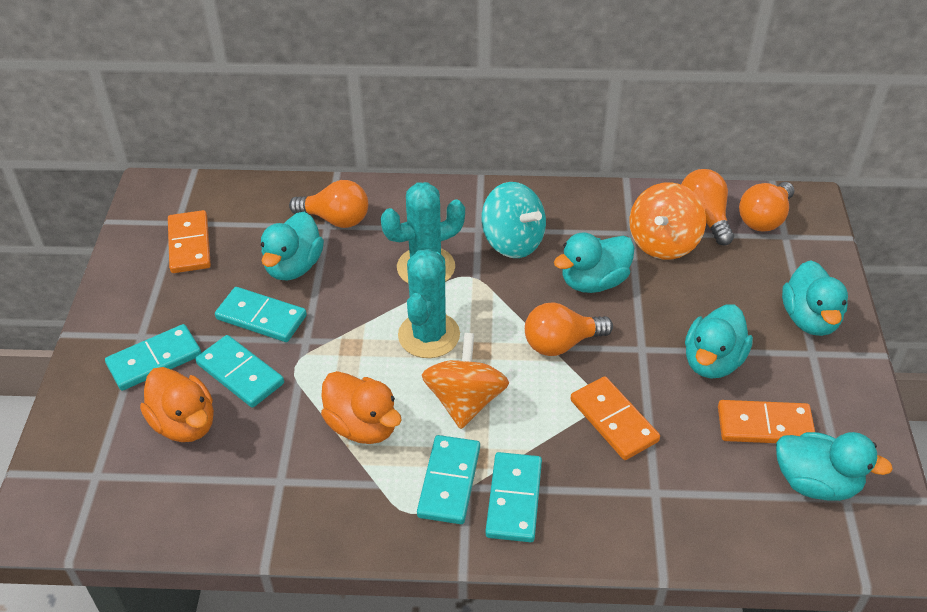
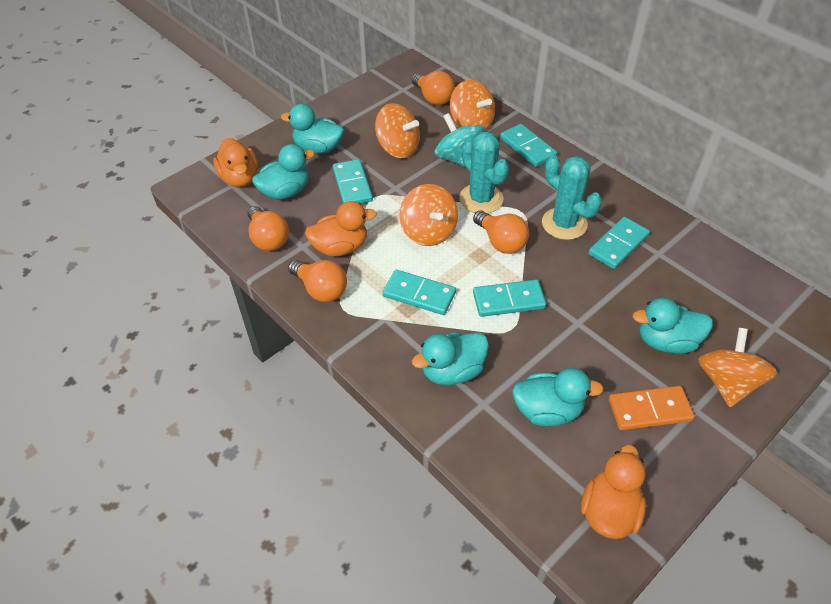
orange domino: 3 -> 1
orange duck: 2 -> 3
orange spinning top: 2 -> 4

